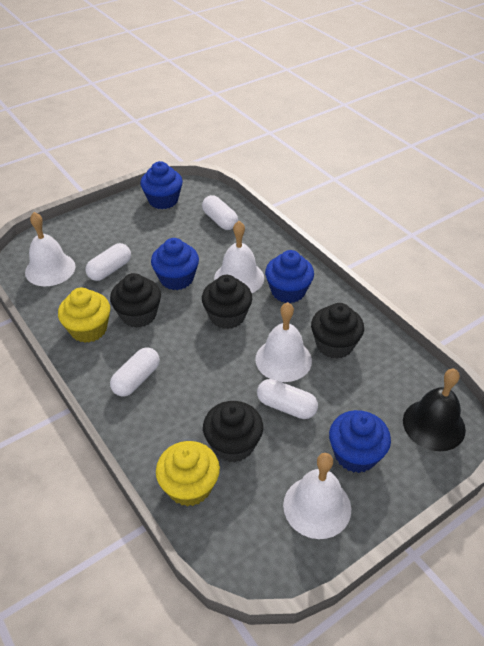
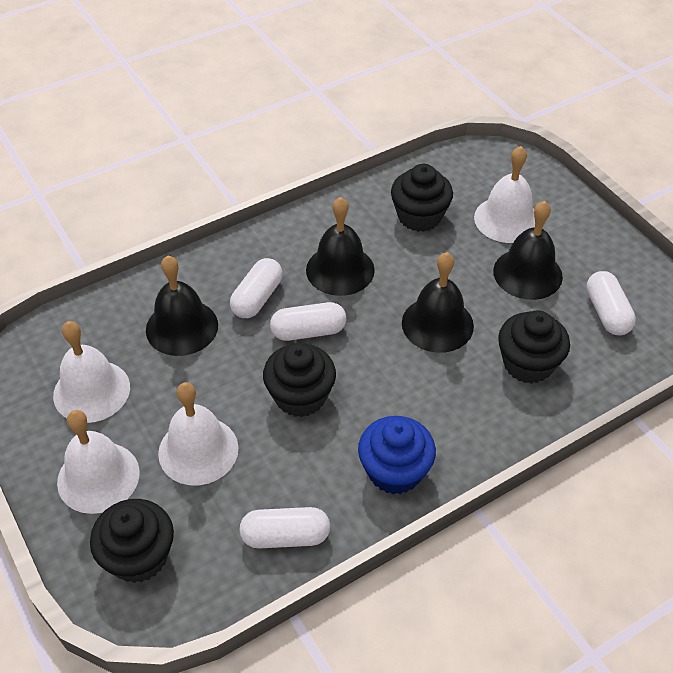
black bell: 1 -> 4
blue cupcake: 4 -> 1
yellow cupcake: 2 -> 0

